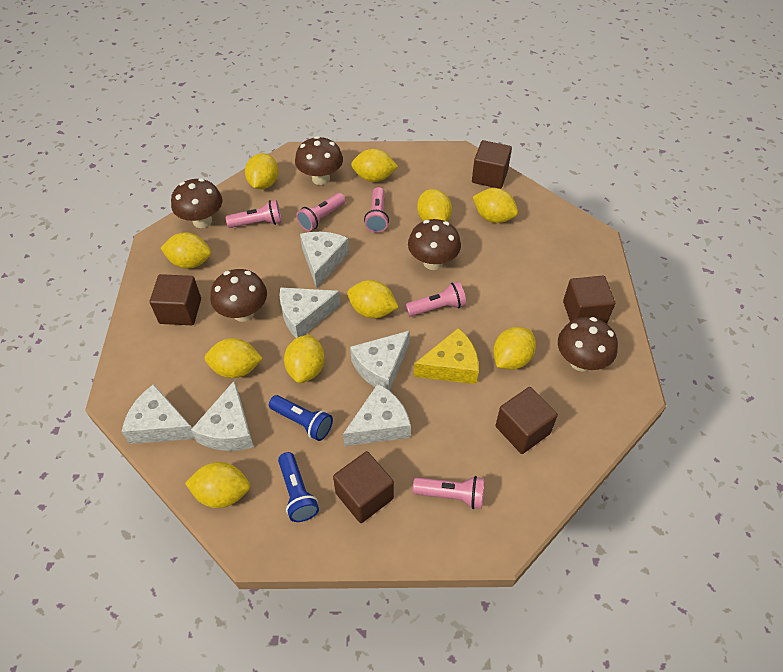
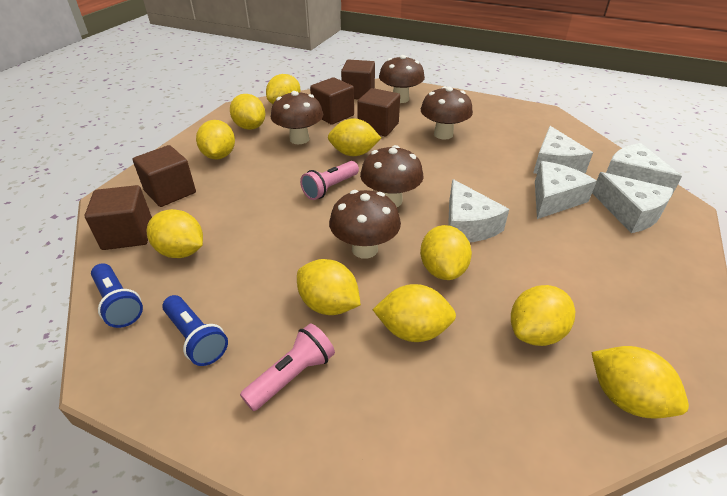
pink flashlight: 5 -> 2
white cheese: 6 -> 5
yellow cheese: 1 -> 0

